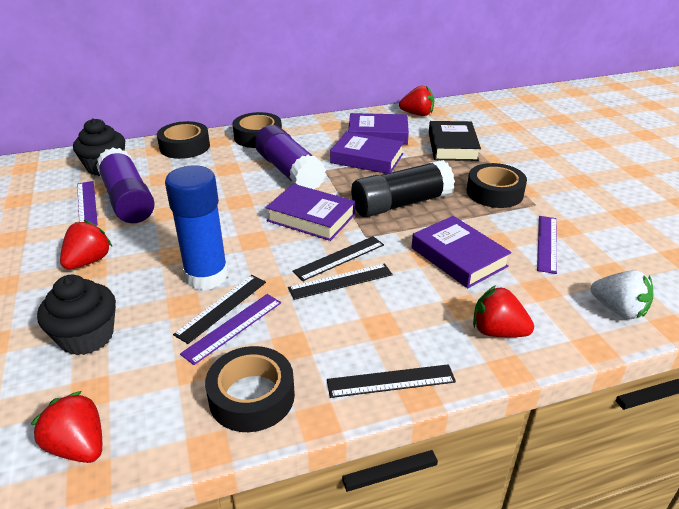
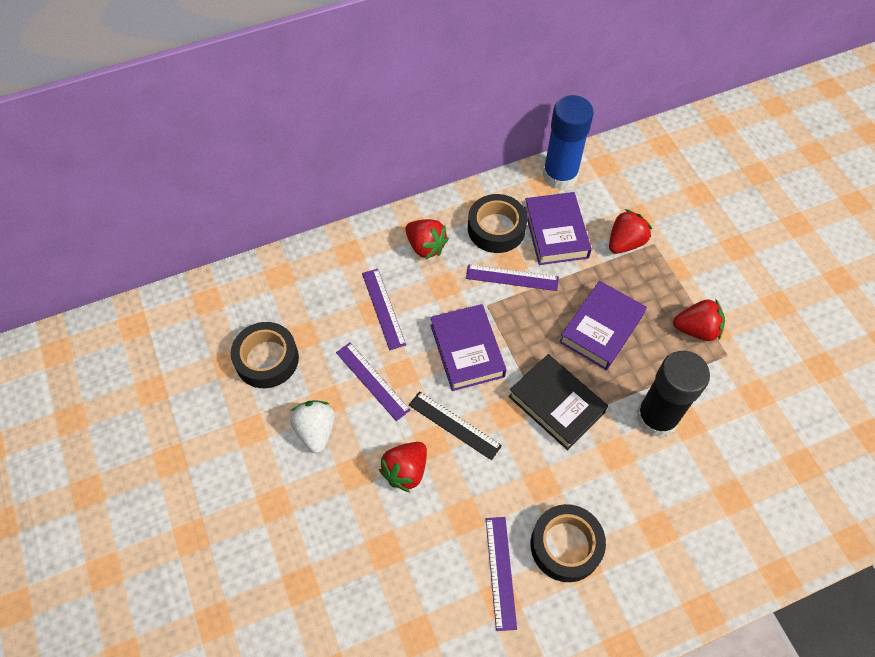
black cupcake: 2 -> 0
black ruler: 4 -> 1
black tape: 4 -> 3
purple book: 4 -> 3
purple glue stick: 2 -> 0
purple ruler: 3 -> 4

